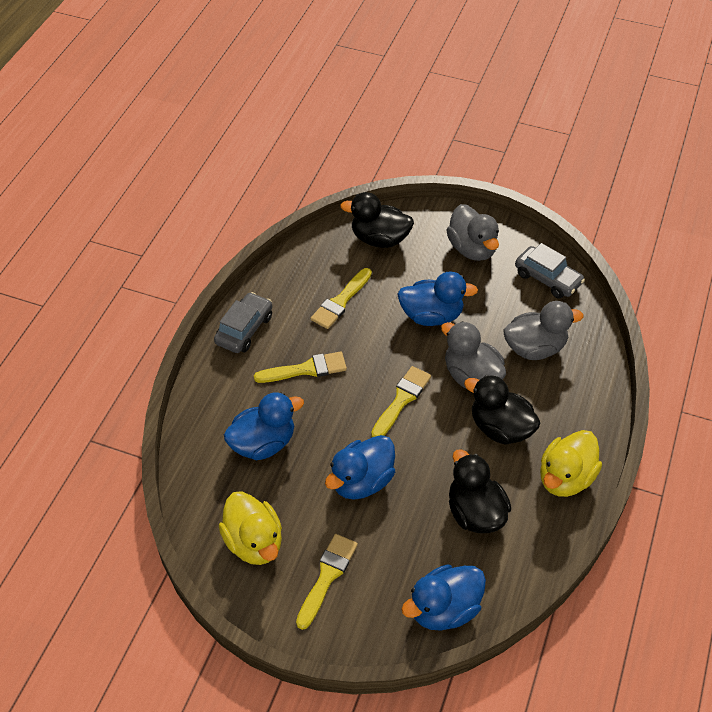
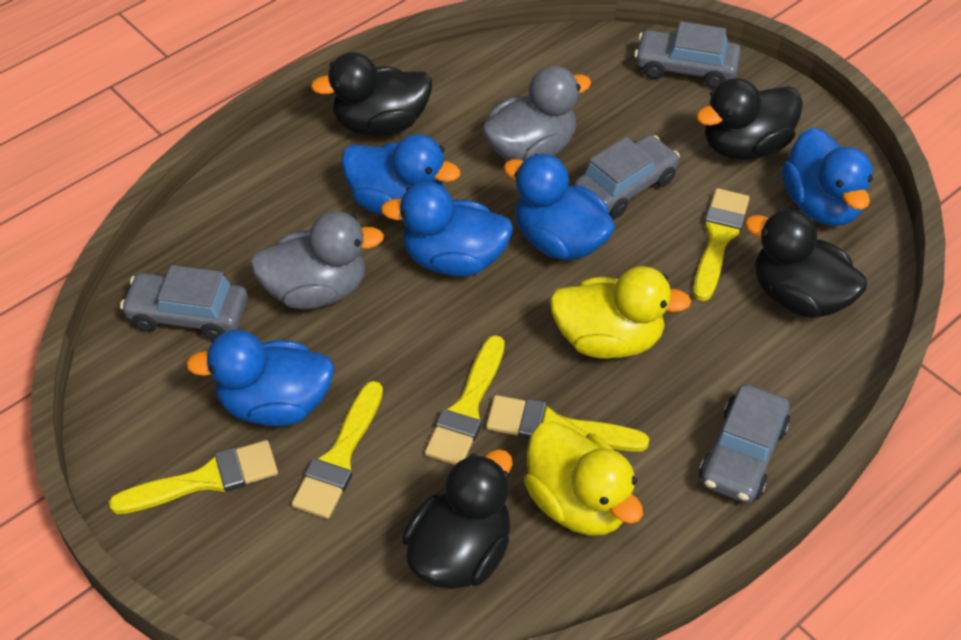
black duck: 3 -> 4
blue duck: 4 -> 5
grey car: 2 -> 4
grey duck: 3 -> 2
yellow brush: 4 -> 5

